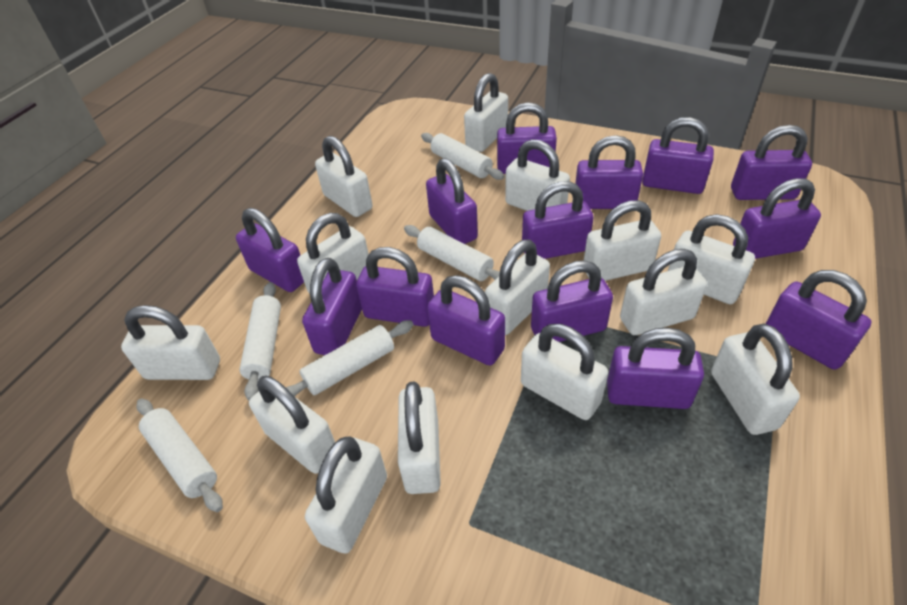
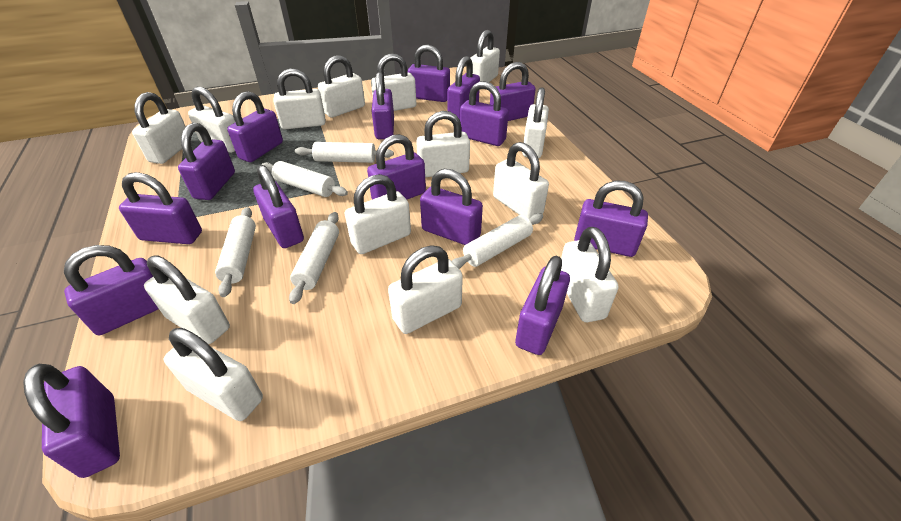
purple padlock: 14 -> 15

